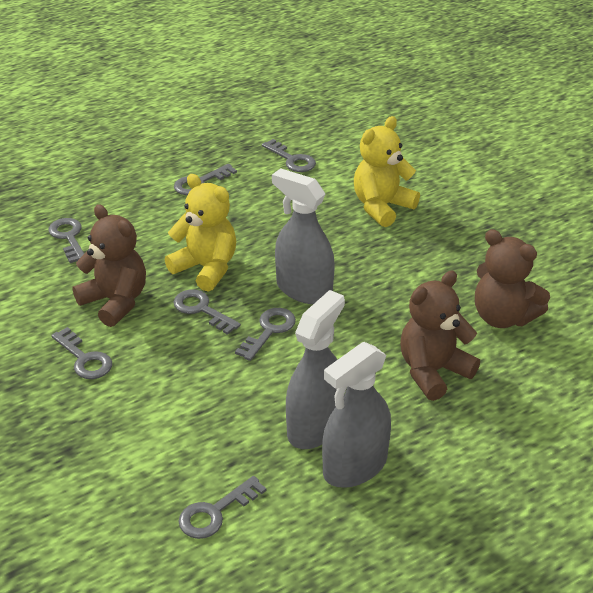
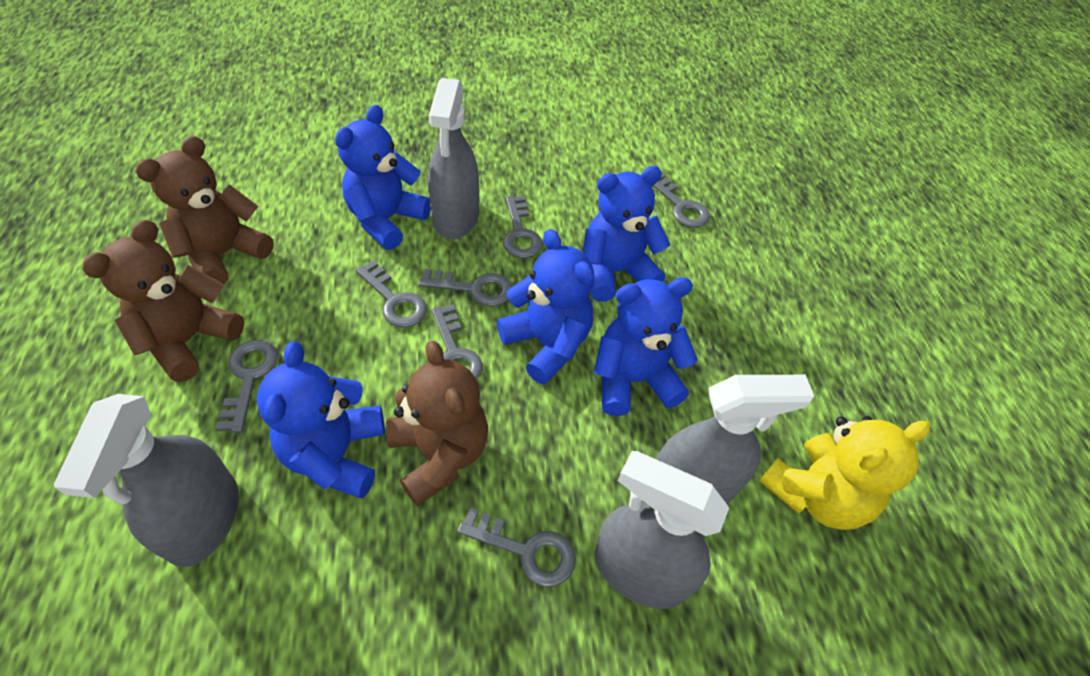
blue teddy bear: 0 -> 5
grey spray bottle: 3 -> 4
yellow teddy bear: 2 -> 1

